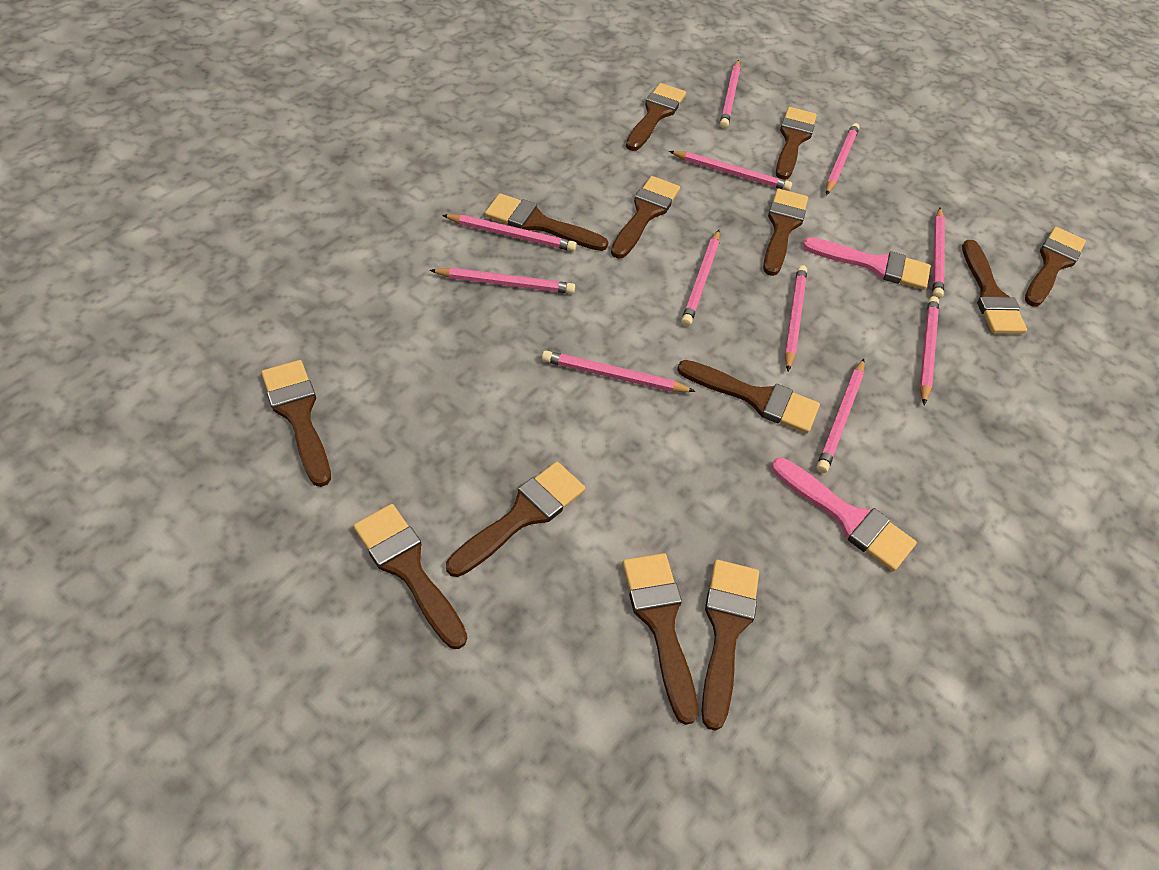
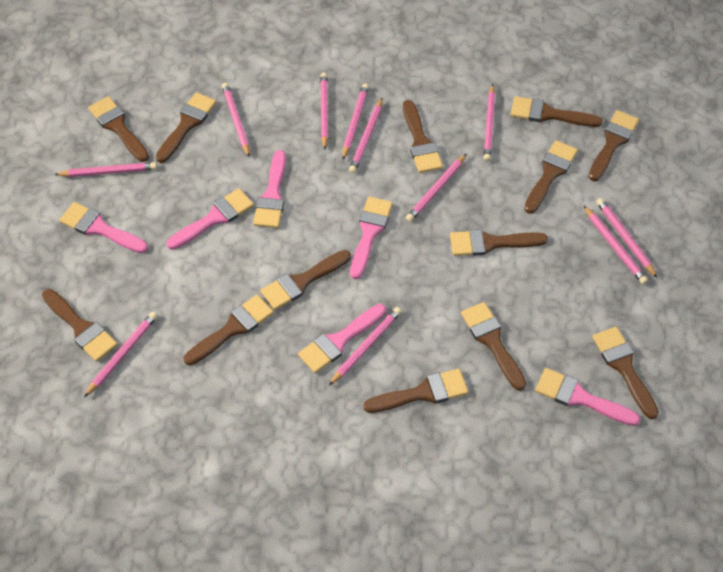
pink brush: 2 -> 6

